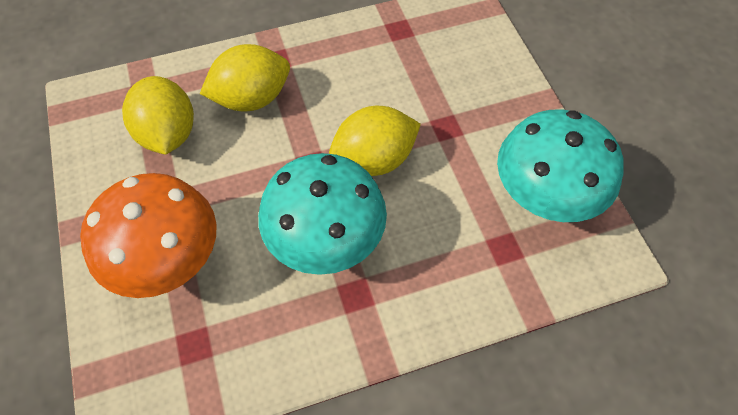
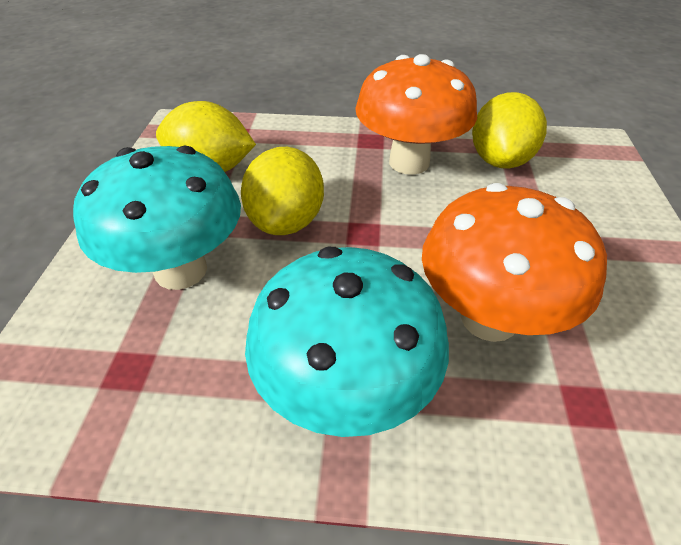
orange mushroom: 1 -> 2

